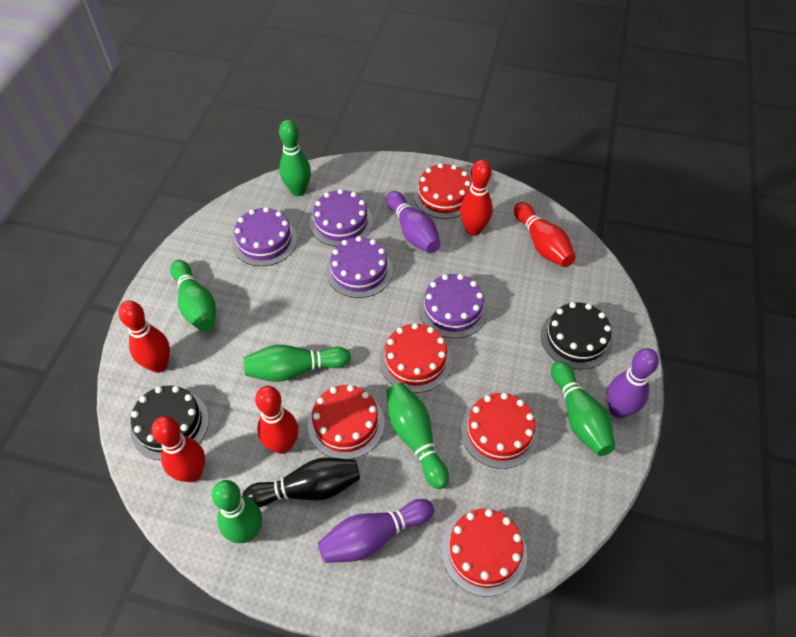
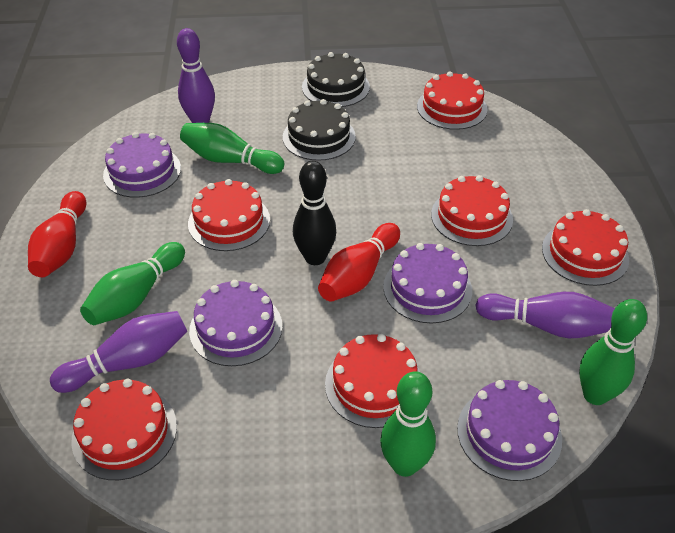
green bowling pin: 6 -> 4
red bowling pin: 5 -> 2
red cake: 5 -> 6

